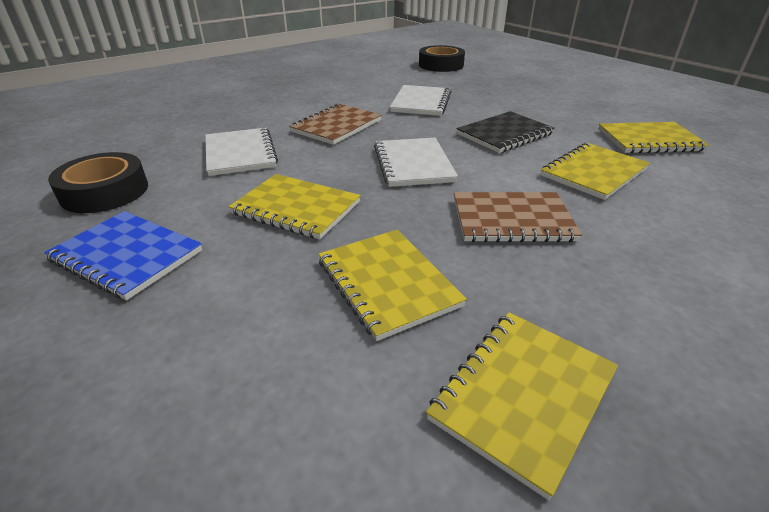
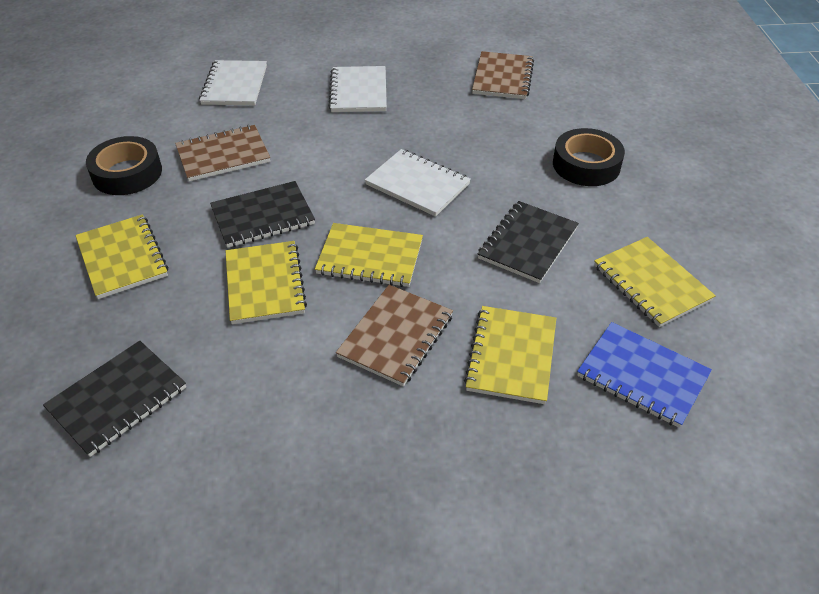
black notebook: 1 -> 3
brown notebook: 2 -> 3

